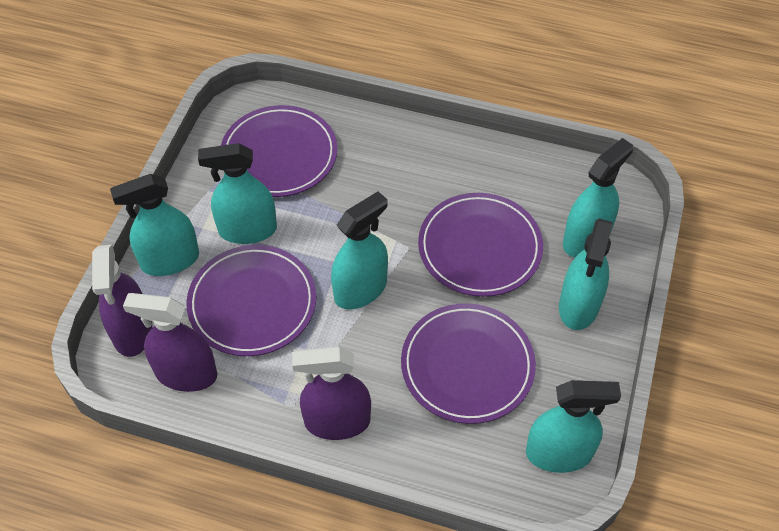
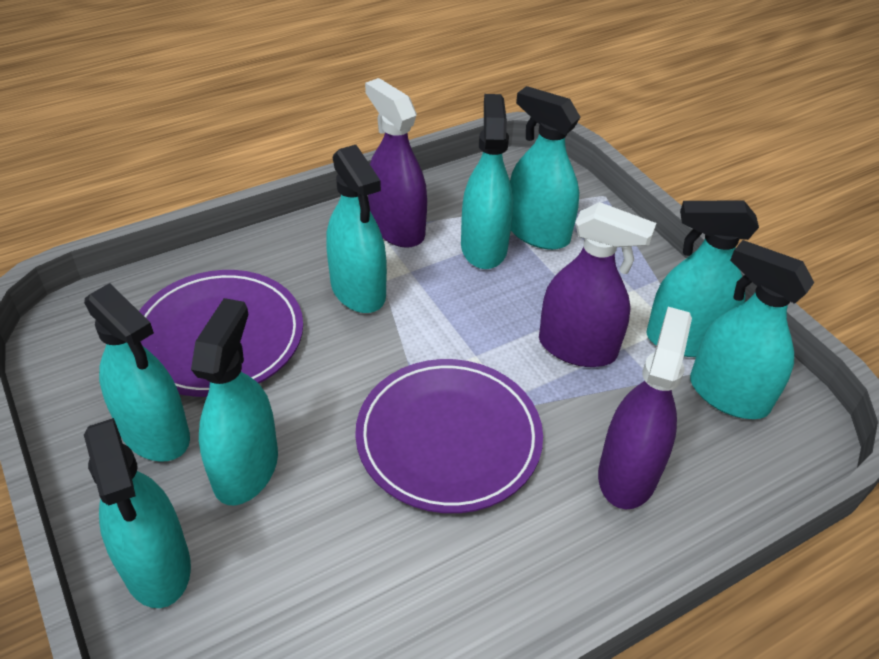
purple plate: 4 -> 2
turquoise spray bottle: 6 -> 8

